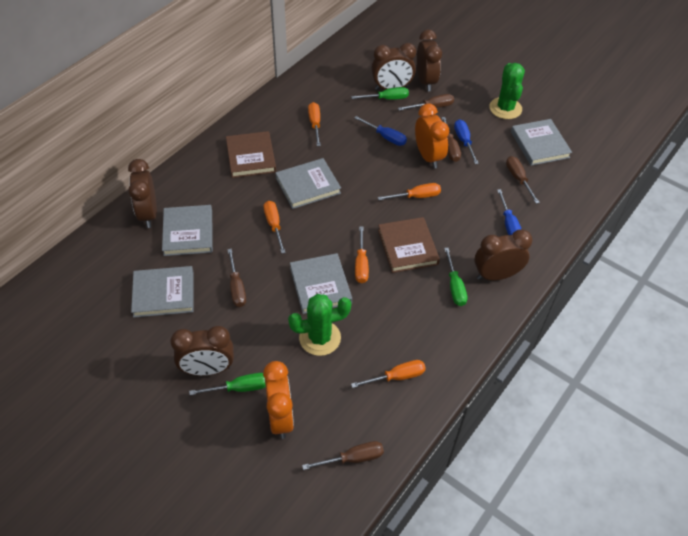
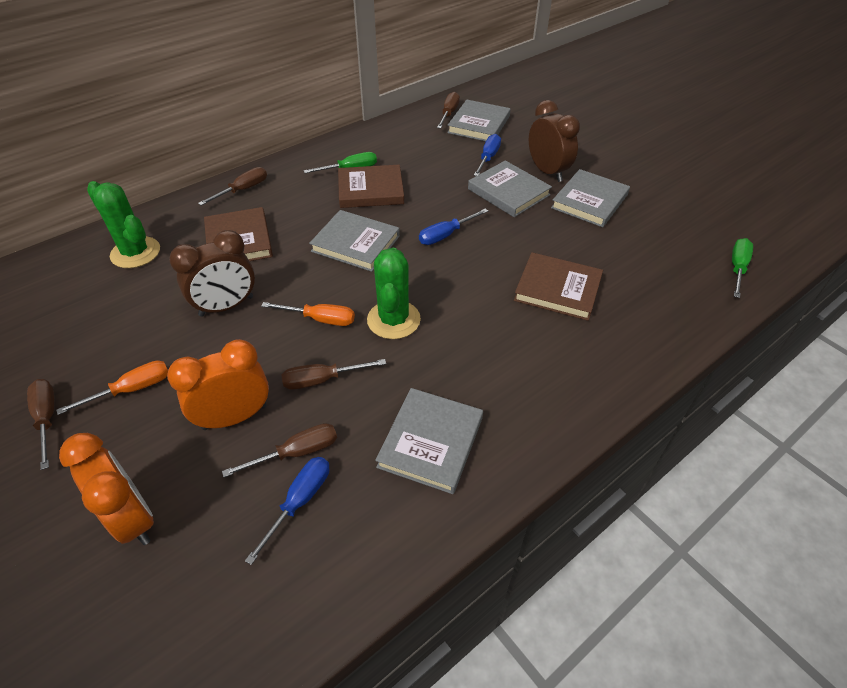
brown book: 2 -> 3
brown clock: 5 -> 2
green screwdriver: 3 -> 2
orange screwdriver: 5 -> 2

